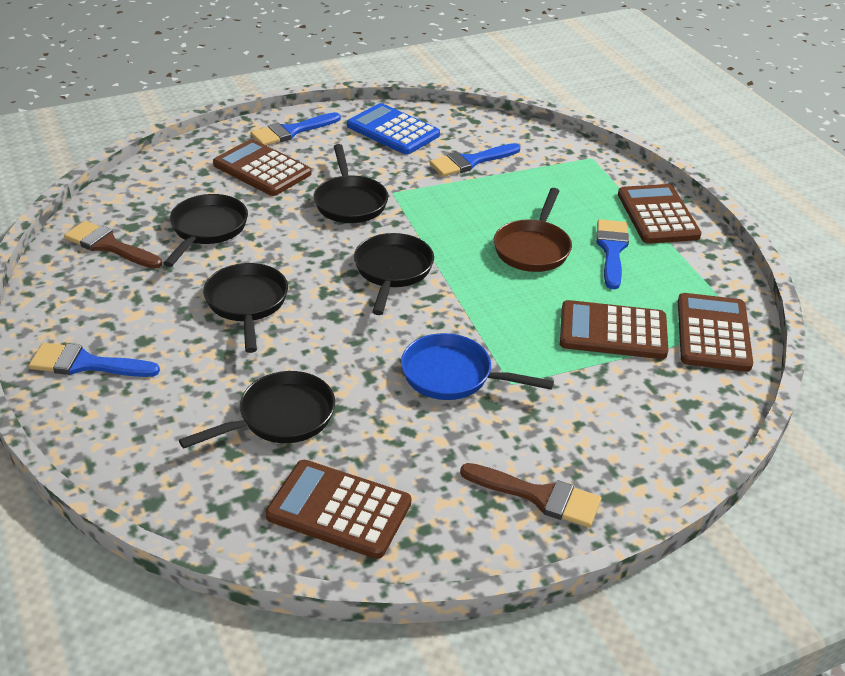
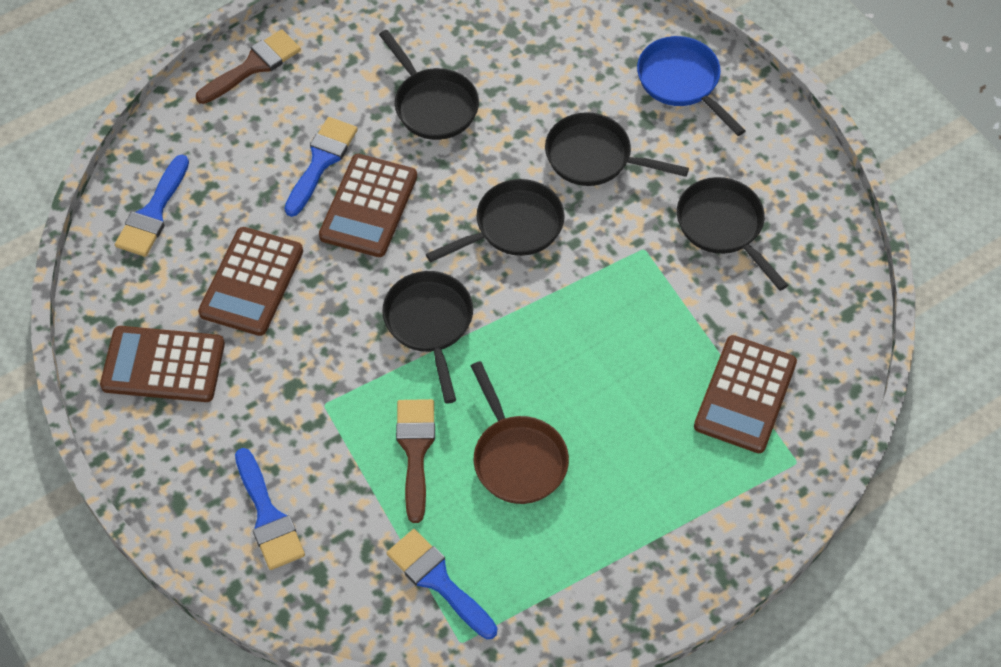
blue calculator: 1 -> 0
brown calculator: 5 -> 4

